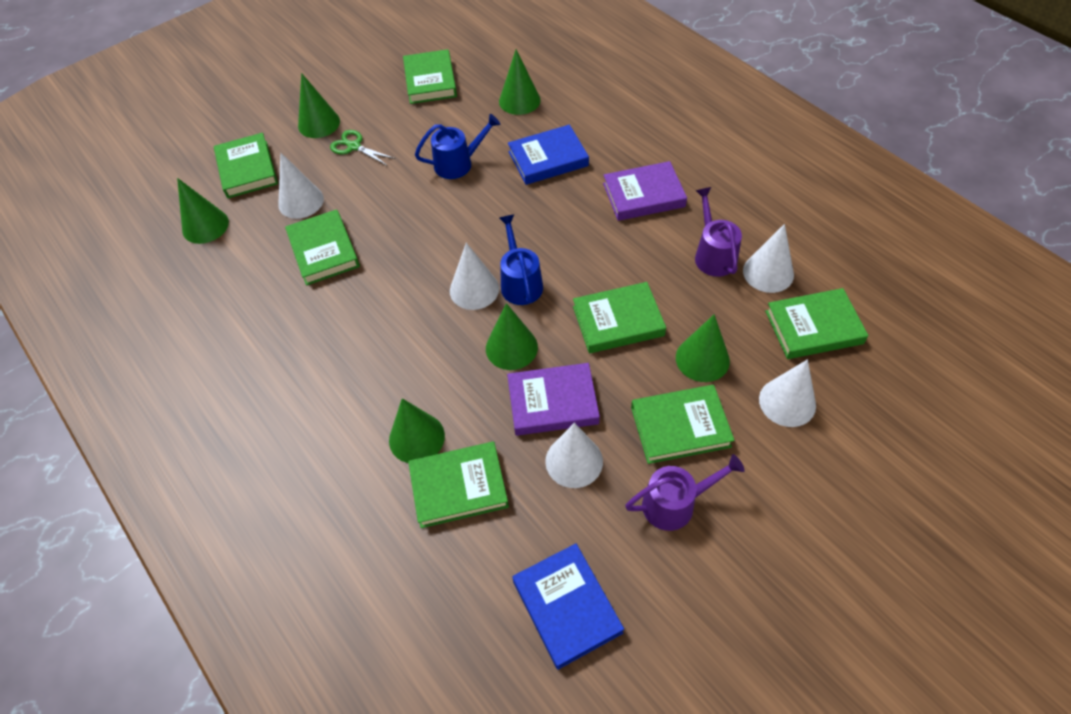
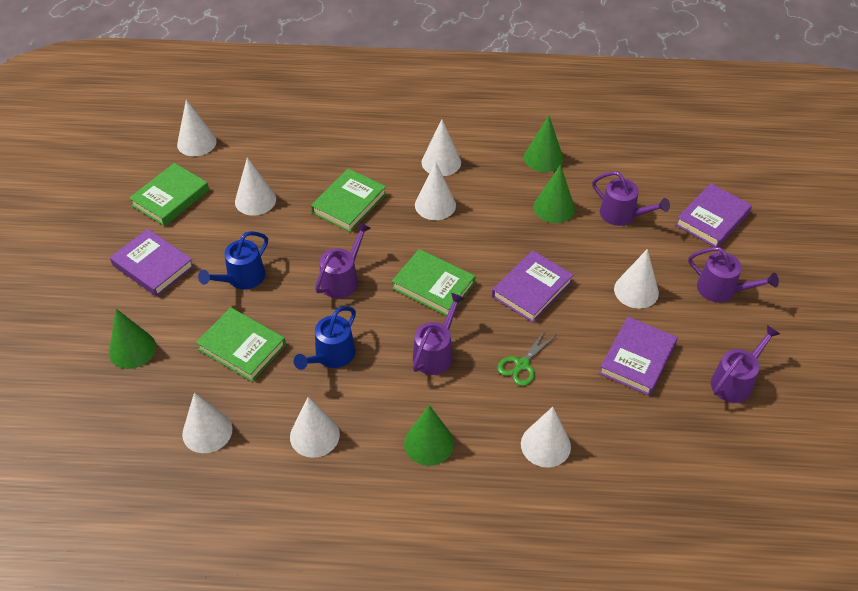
blue book: 2 -> 0
green book: 7 -> 4
green cone: 6 -> 4
purple book: 2 -> 4
purple watering can: 2 -> 5
white cone: 5 -> 8

